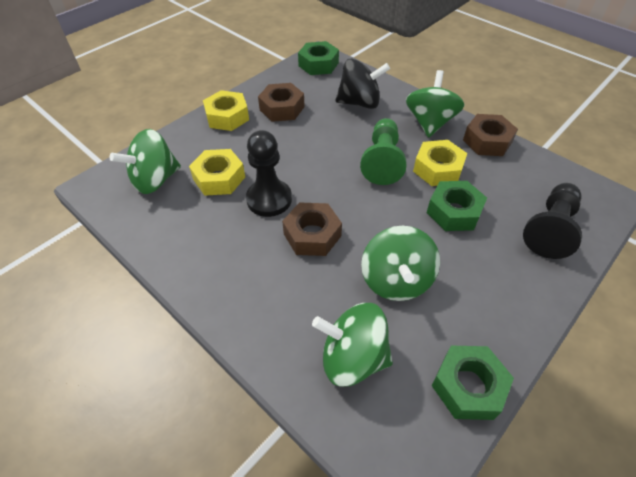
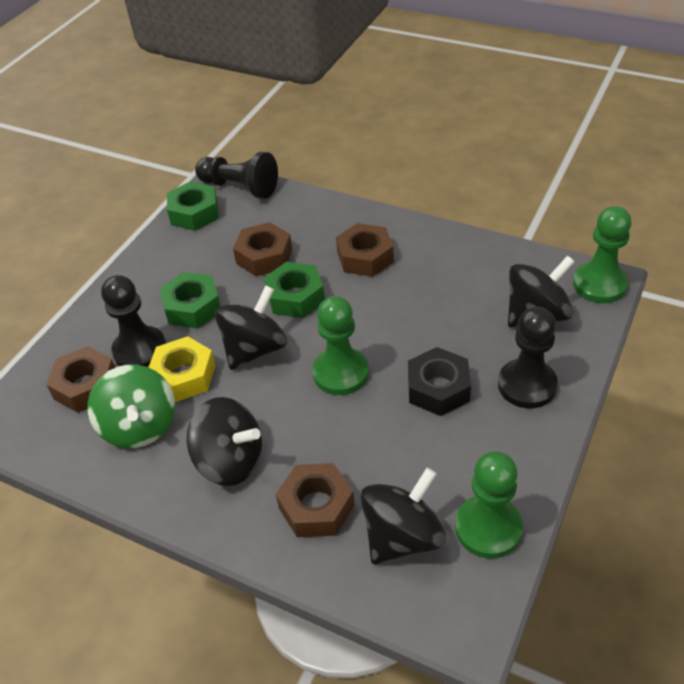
black nut: 0 -> 1
black pawn: 2 -> 3
black spinning top: 1 -> 4
brown nut: 3 -> 4
green pawn: 1 -> 3
green spinning top: 4 -> 1
yellow nut: 3 -> 1

